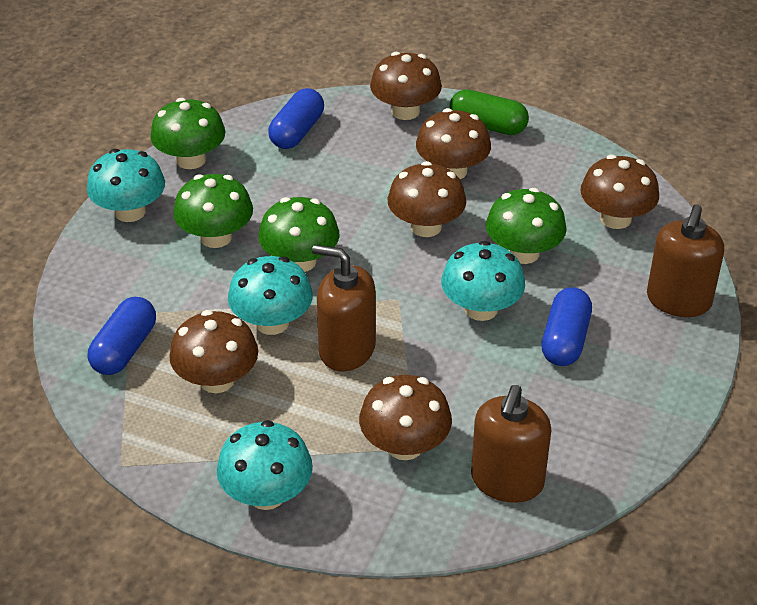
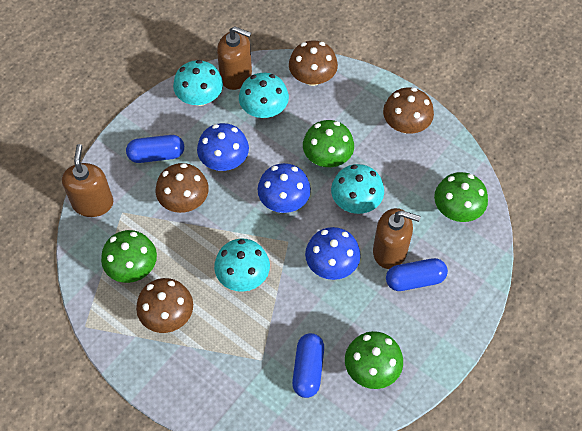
blue mushroom: 0 -> 3
brown mushroom: 6 -> 4
green capsule: 1 -> 0

